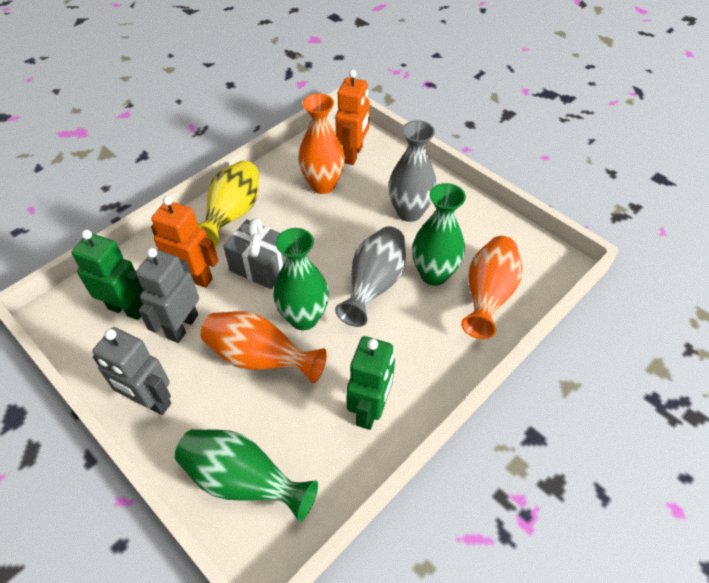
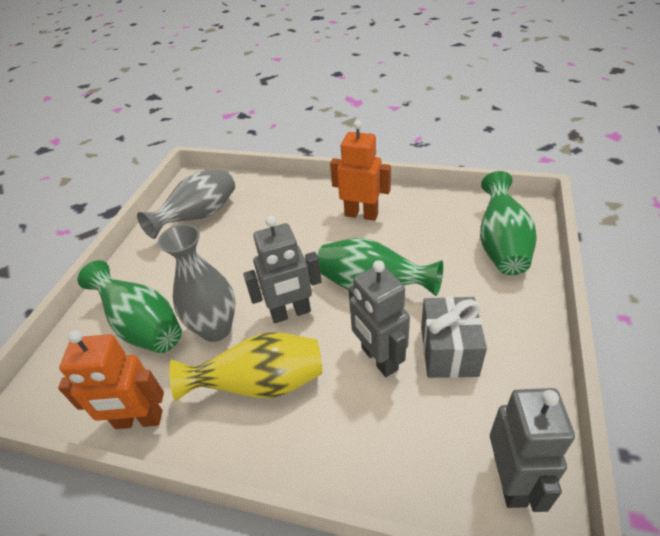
green robot: 2 -> 0
grey robot: 2 -> 3
orange vase: 3 -> 0

